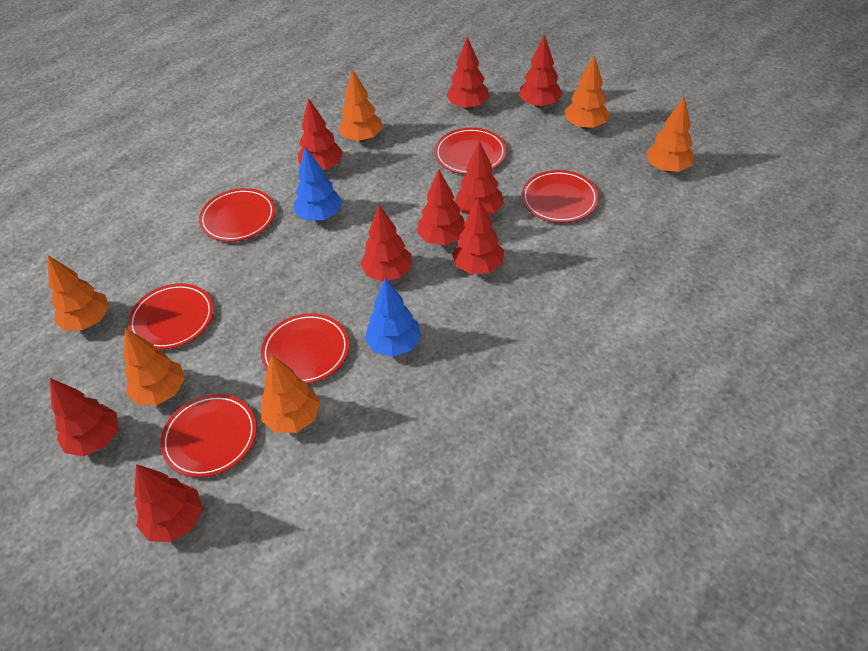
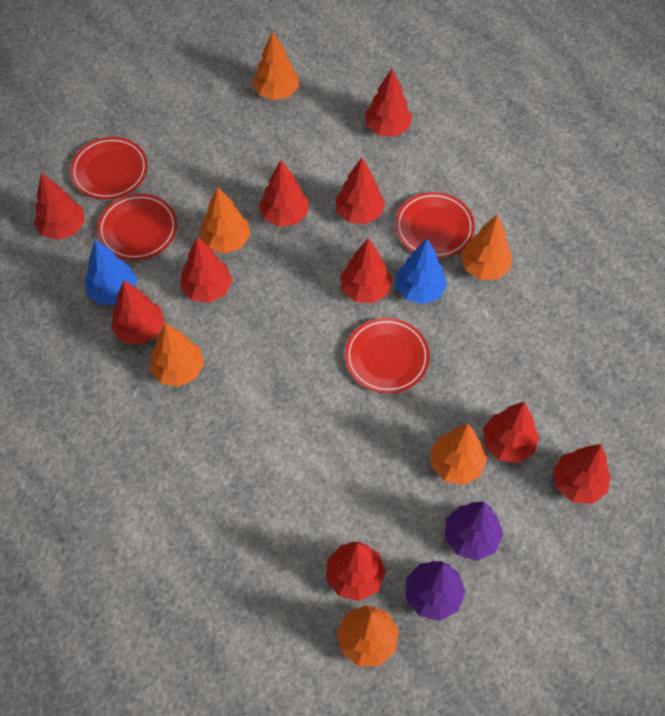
purple tree: 0 -> 2
red plate: 6 -> 4
red tree: 9 -> 10

